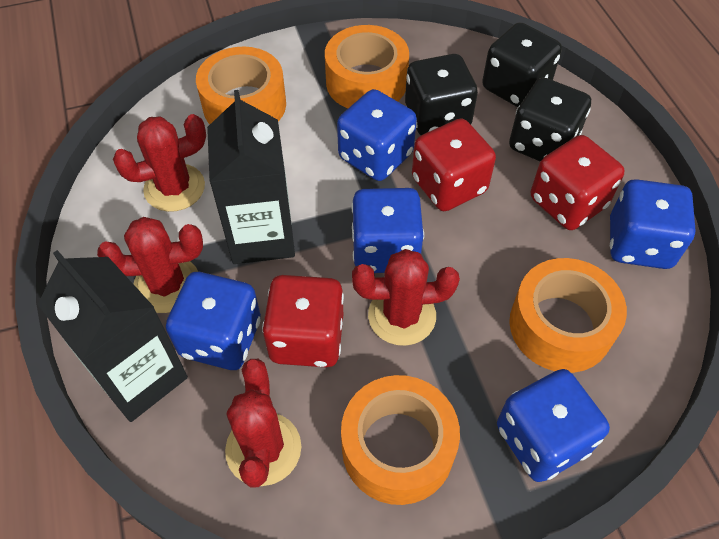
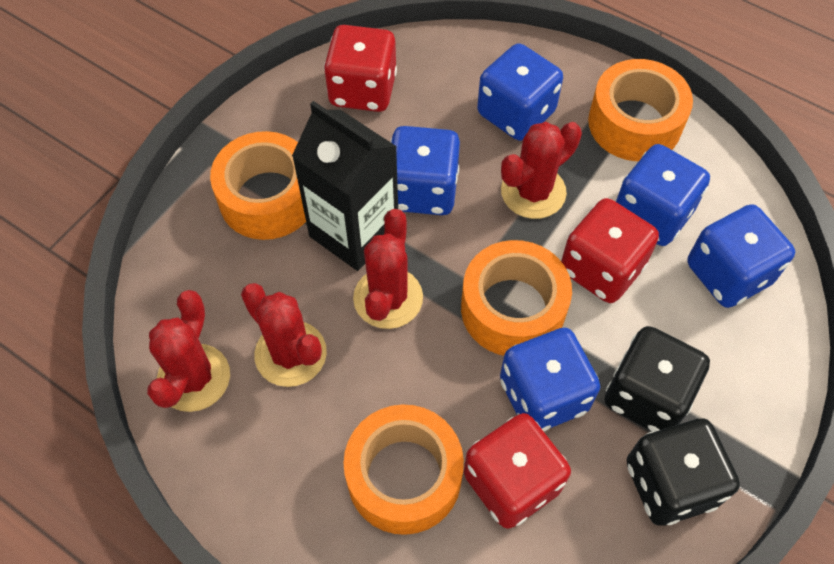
black carton: 2 -> 1
black dice: 3 -> 2

